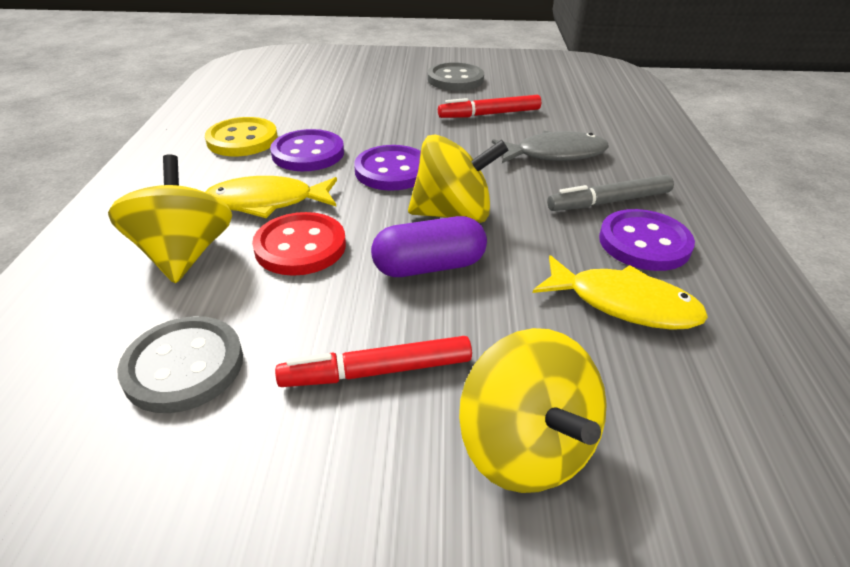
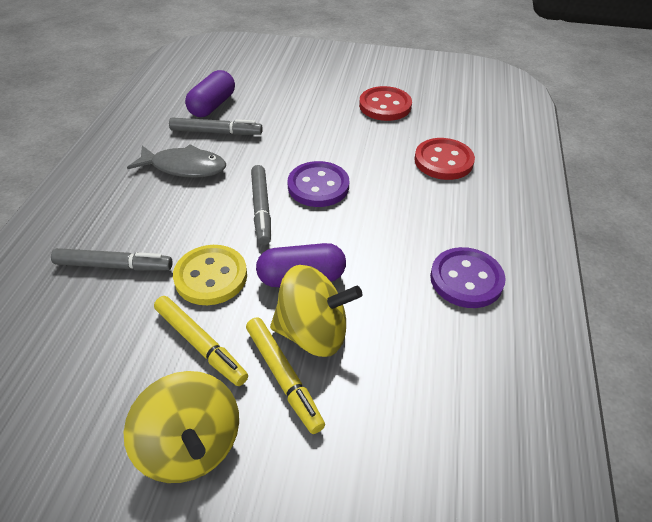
grey button: 2 -> 0
grey marker: 1 -> 3
purple button: 3 -> 2
purple capsule: 1 -> 2
red button: 1 -> 2
red marker: 2 -> 0
yellow fish: 2 -> 0
yellow marker: 0 -> 2
yellow spinning top: 3 -> 2

